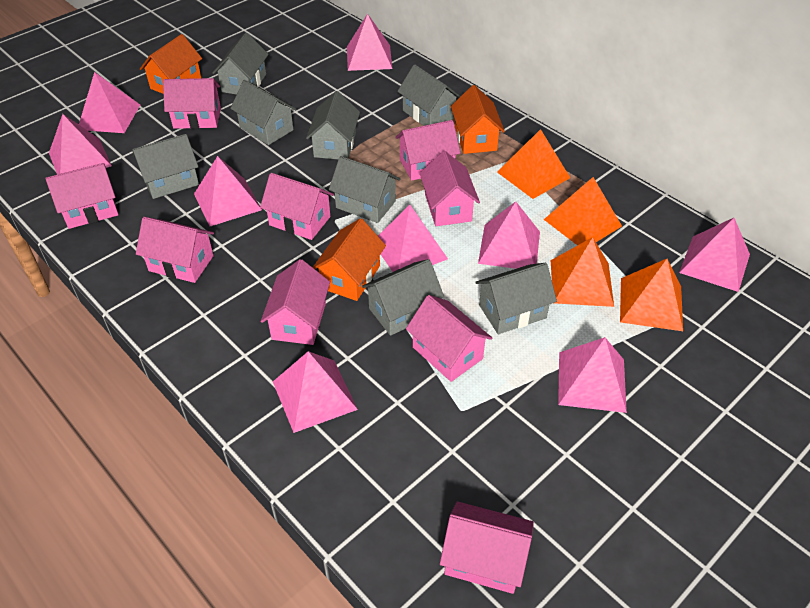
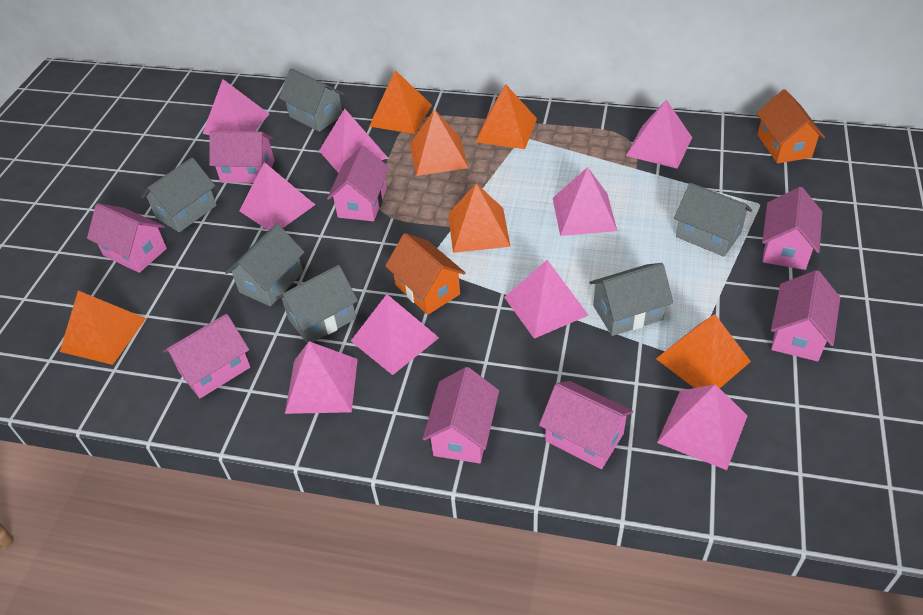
grey house: 8 -> 6
orange house: 3 -> 2
orange pyramid: 4 -> 6
pink house: 9 -> 8

